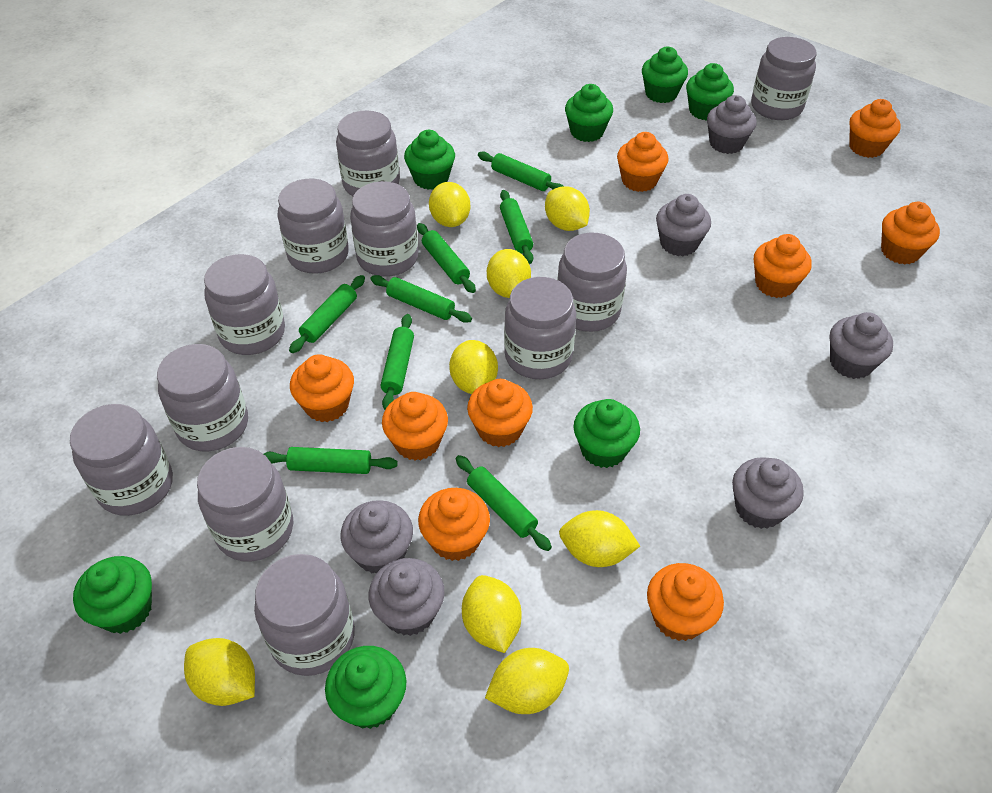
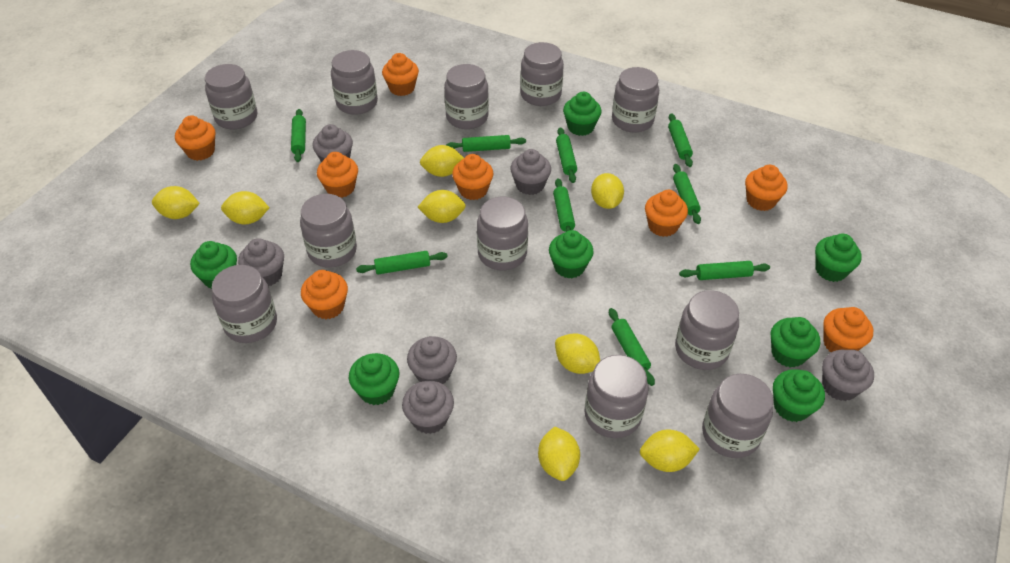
green rolling pin: 8 -> 9
orange cupcake: 9 -> 8

